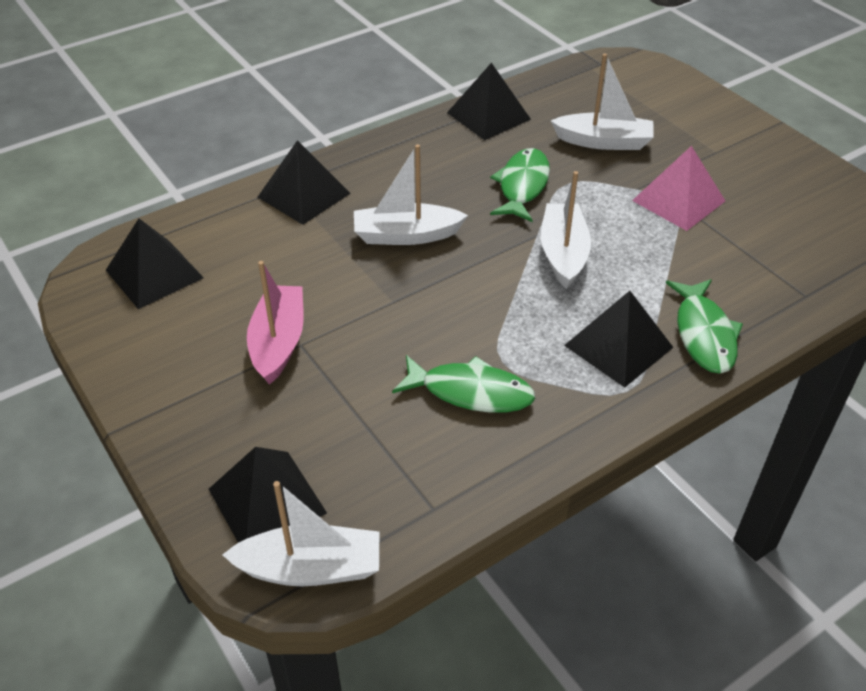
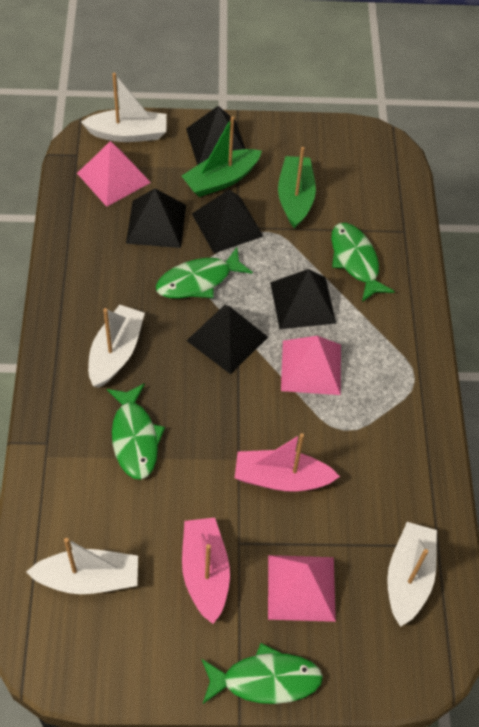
green boat: 0 -> 2
green fish: 3 -> 4
pink boat: 1 -> 2
pink pyramid: 1 -> 3

